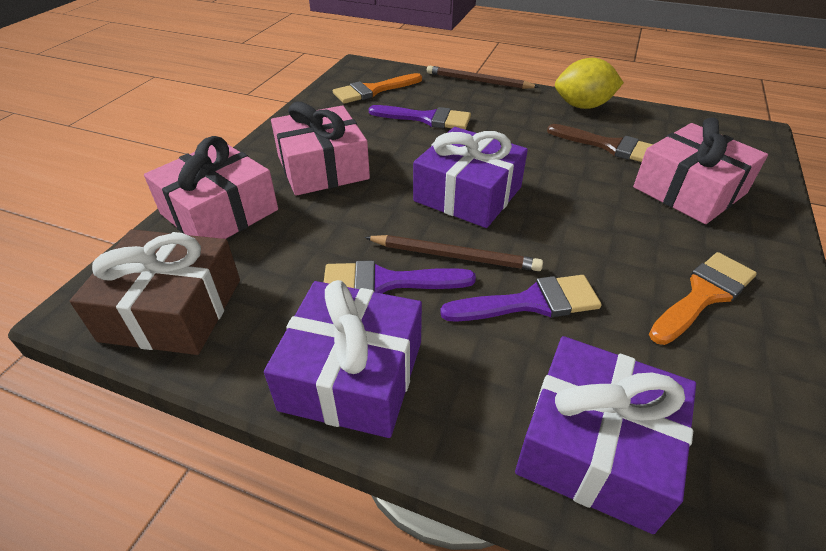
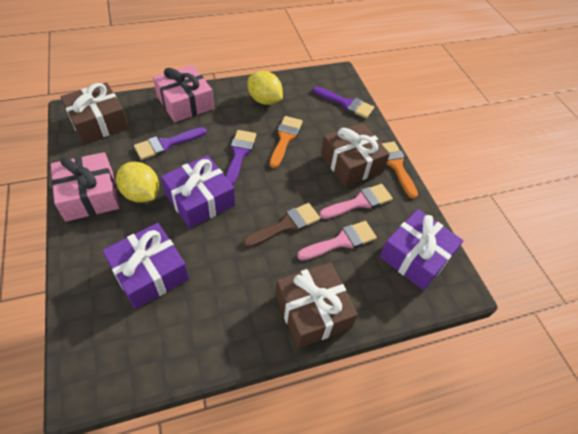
brown gift: 1 -> 3
brown pencil: 2 -> 0
pink brush: 0 -> 2
pink gift: 3 -> 2
yellow lemon: 1 -> 2

